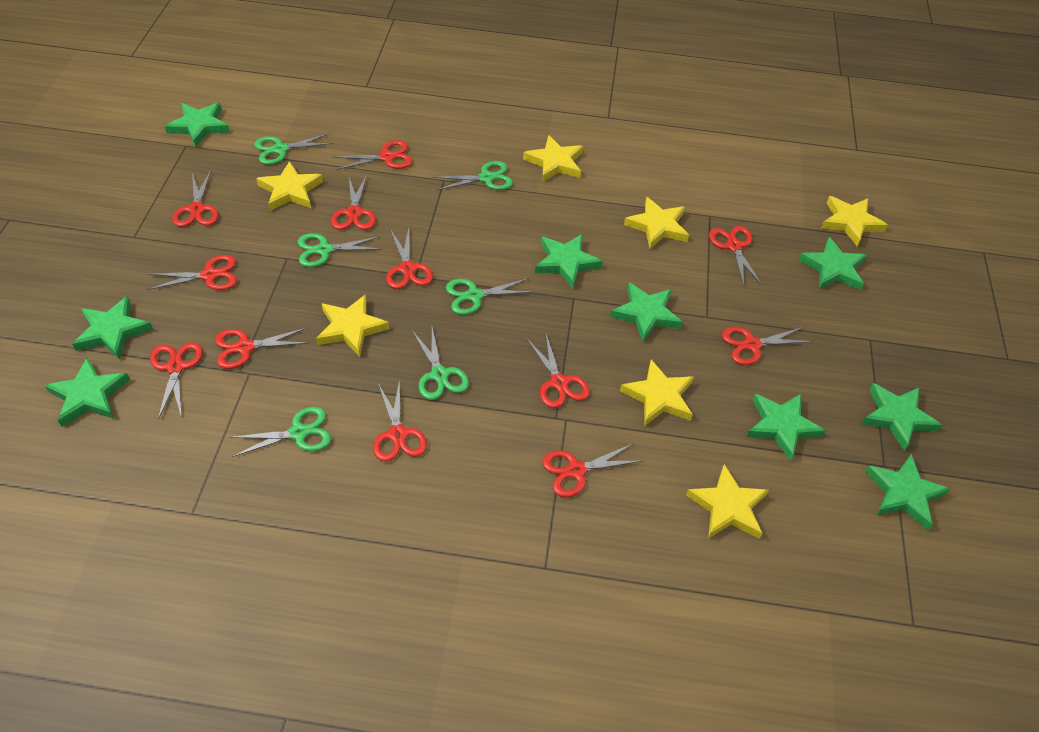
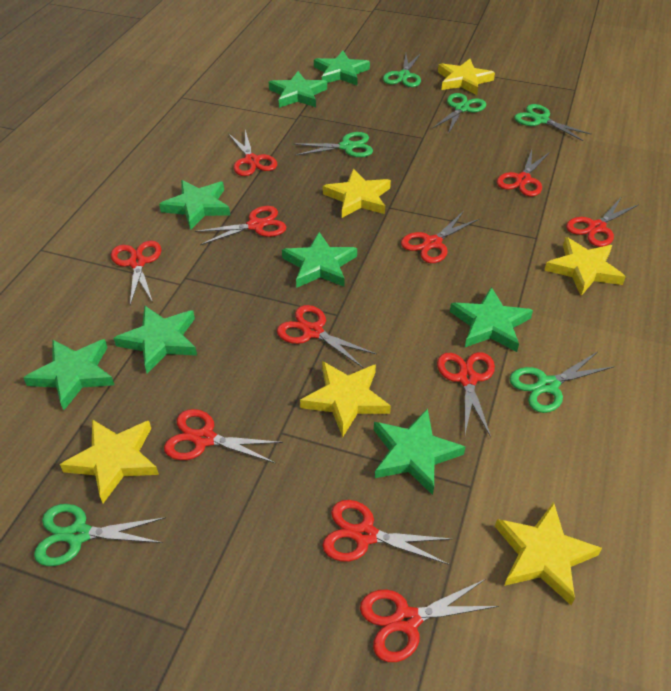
green star: 9 -> 8
red scissors: 12 -> 11
yellow star: 7 -> 6

